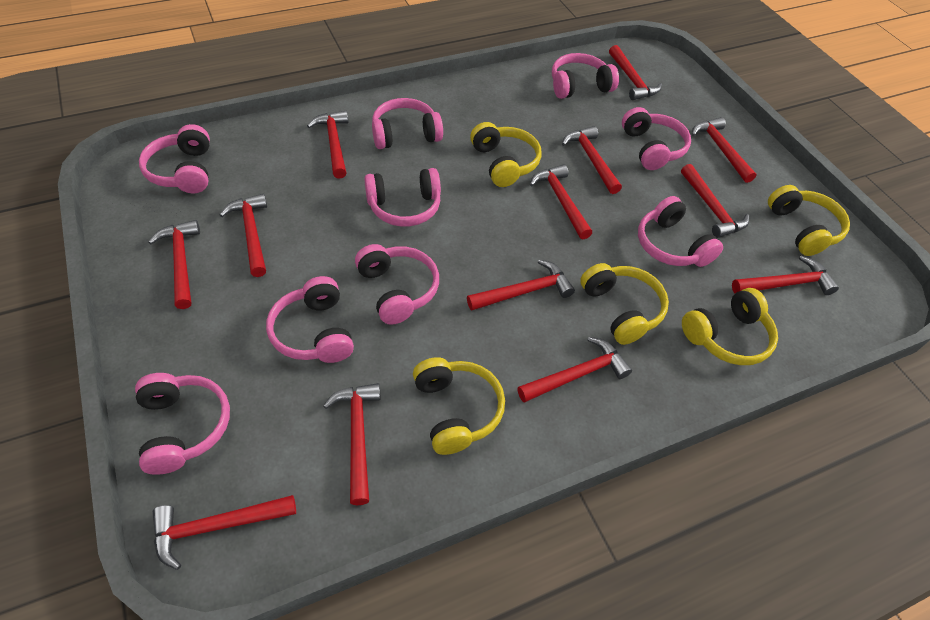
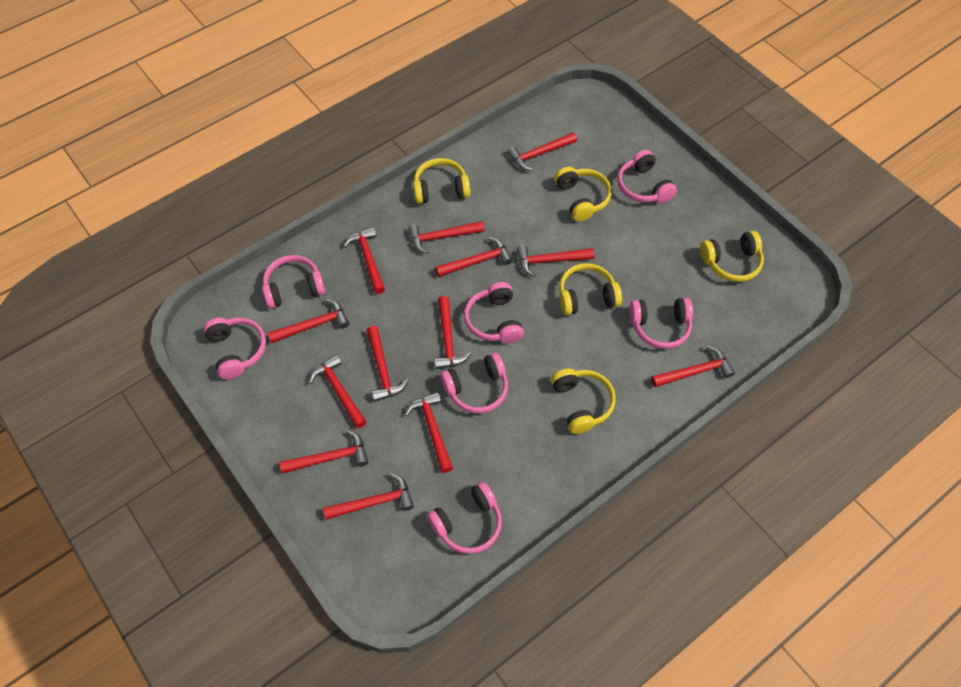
pink headphones: 9 -> 7

